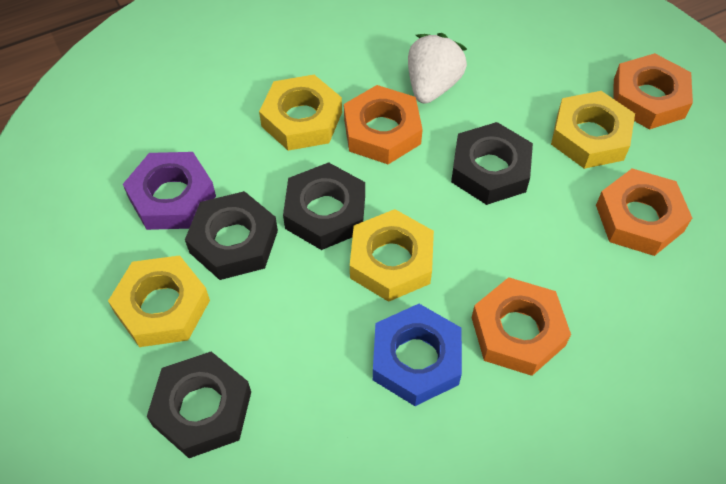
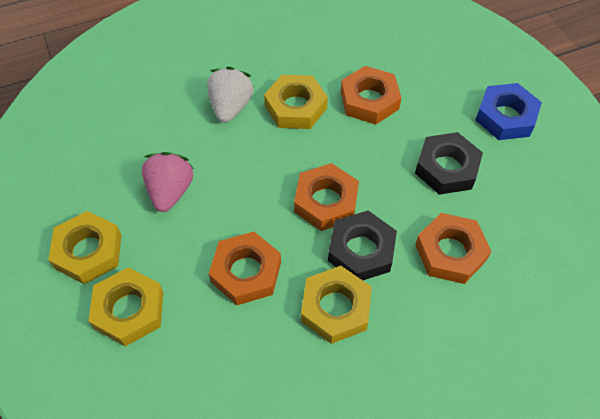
black nut: 4 -> 2
pink strawberry: 0 -> 1
purple nut: 1 -> 0

